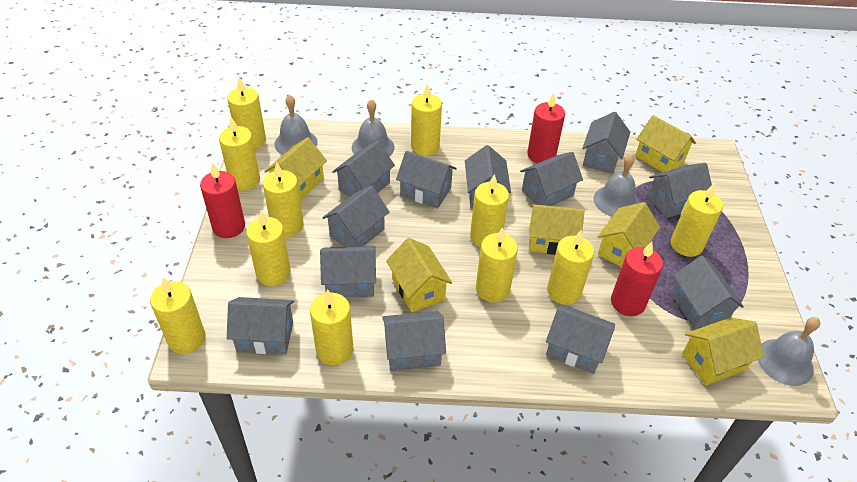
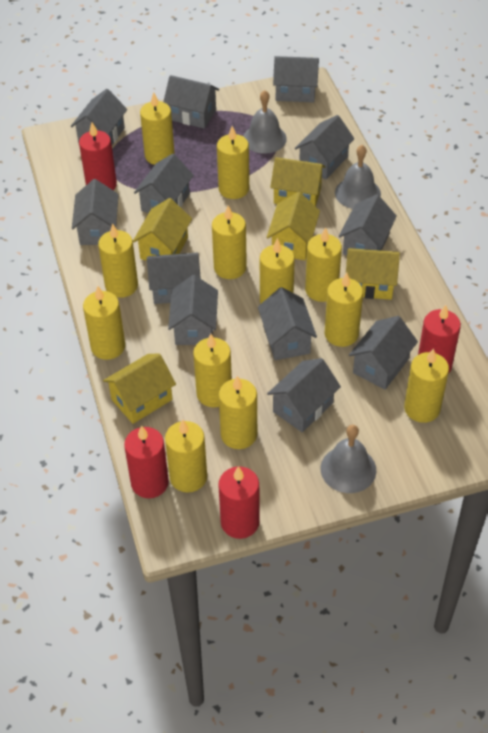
grey bell: 4 -> 3
red candle: 3 -> 4
yellow candle: 11 -> 12
yellow house: 6 -> 5

